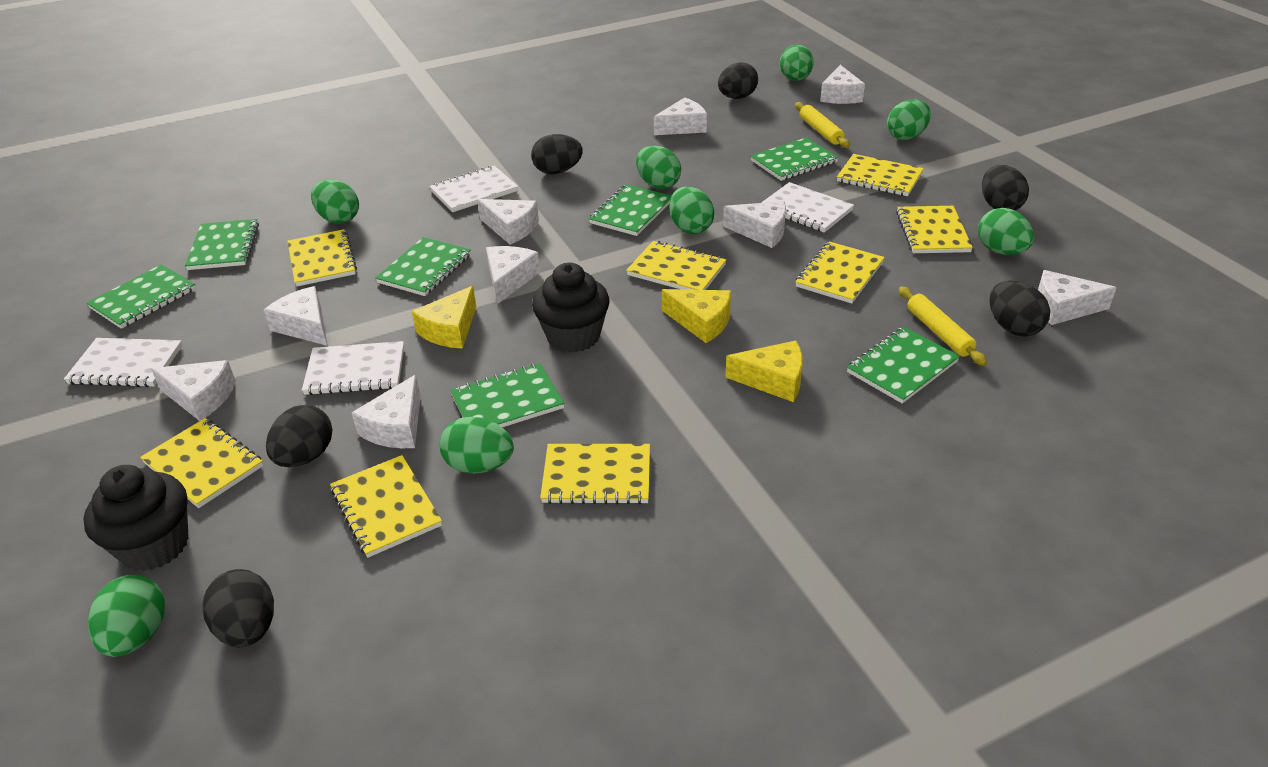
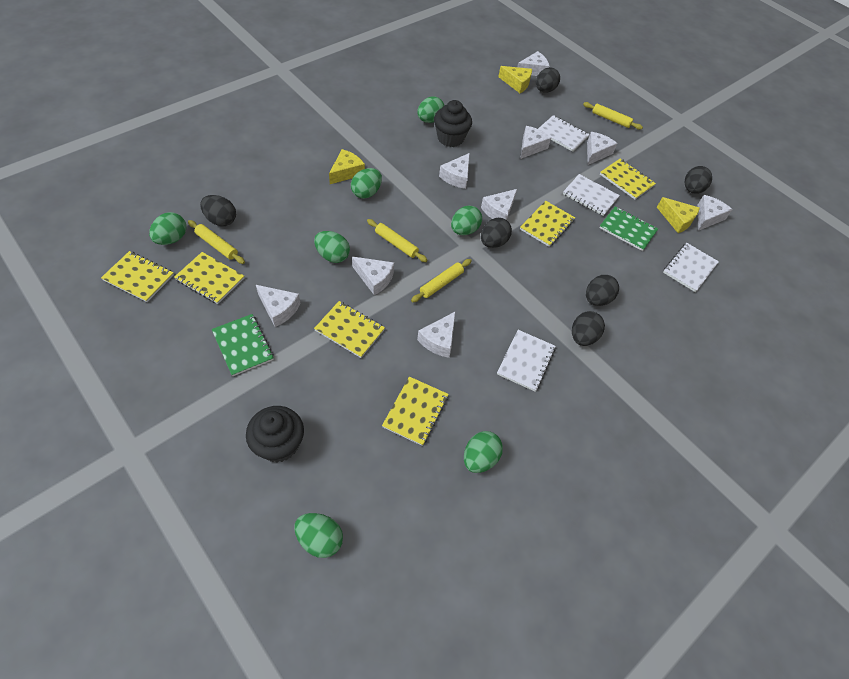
green egg: 8 -> 7
green notebook: 7 -> 2
yellow notebook: 8 -> 6
yellow rolling pin: 2 -> 4

